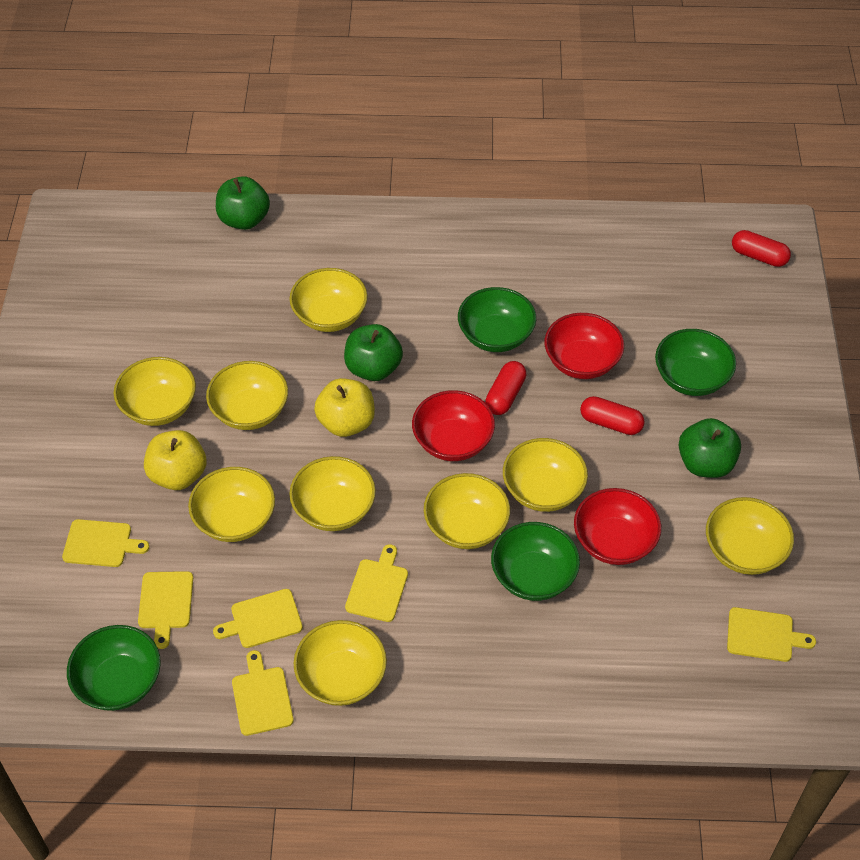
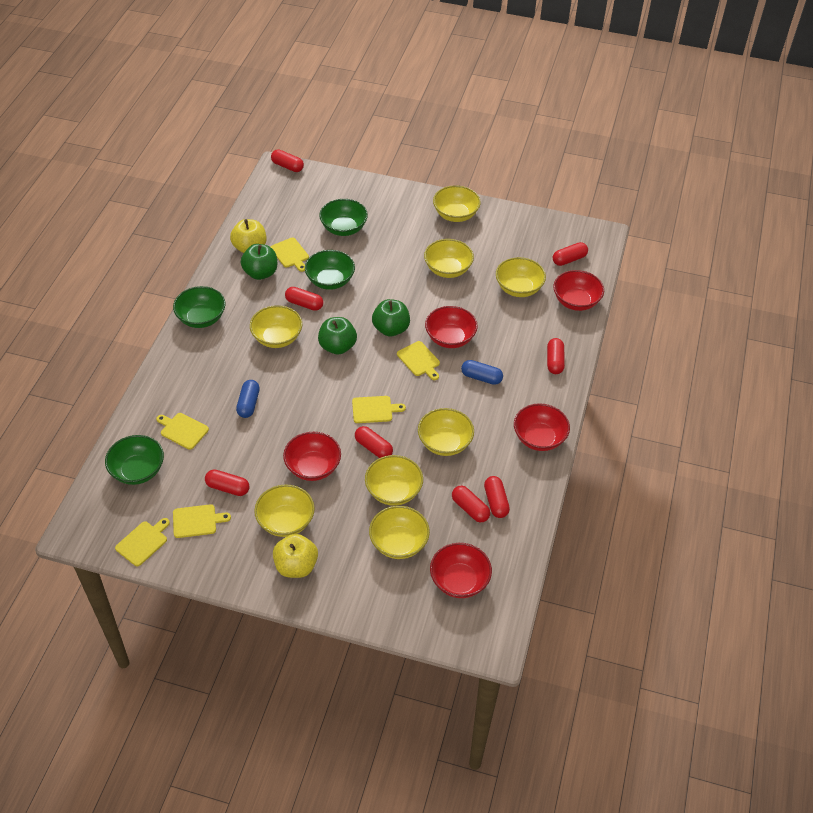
blue capsule: 0 -> 2
red bowl: 3 -> 5
red capsule: 3 -> 8
yellow bowl: 9 -> 8

